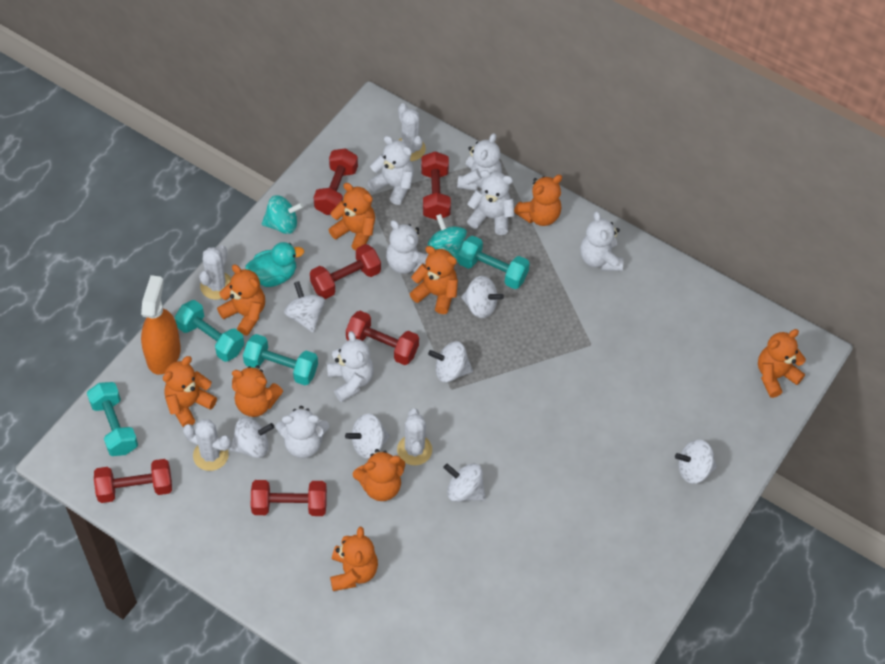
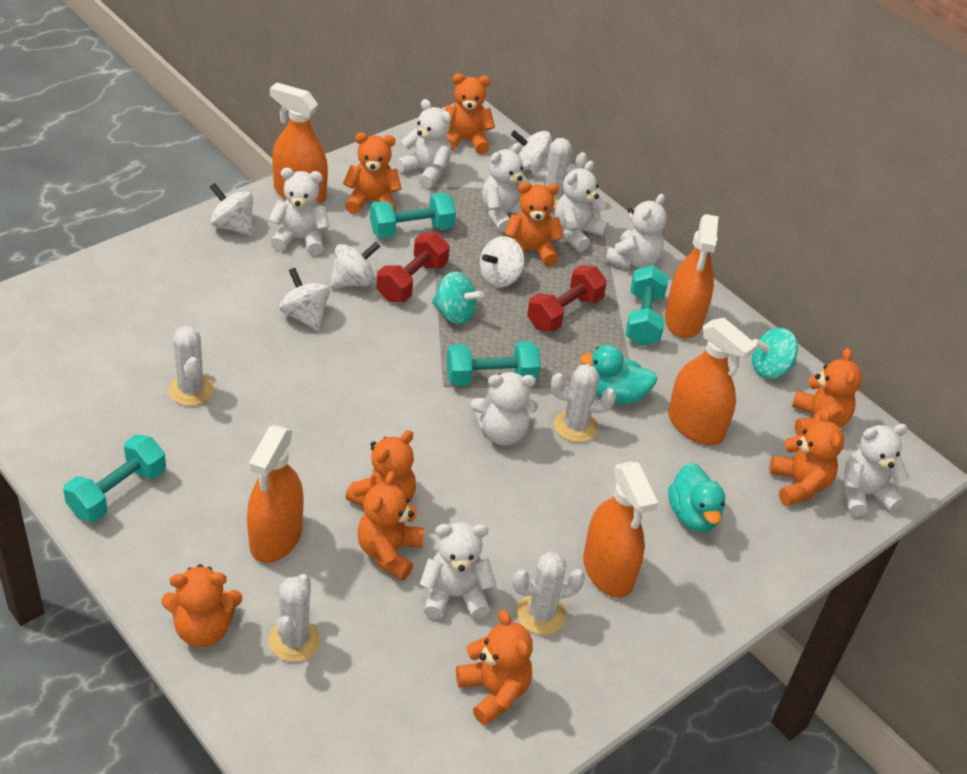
orange spray bottle: 1 -> 5
red dumbbell: 6 -> 2
turquoise duck: 1 -> 2
white cactus: 4 -> 5
white spinning top: 7 -> 5
white teddy bear: 7 -> 8

